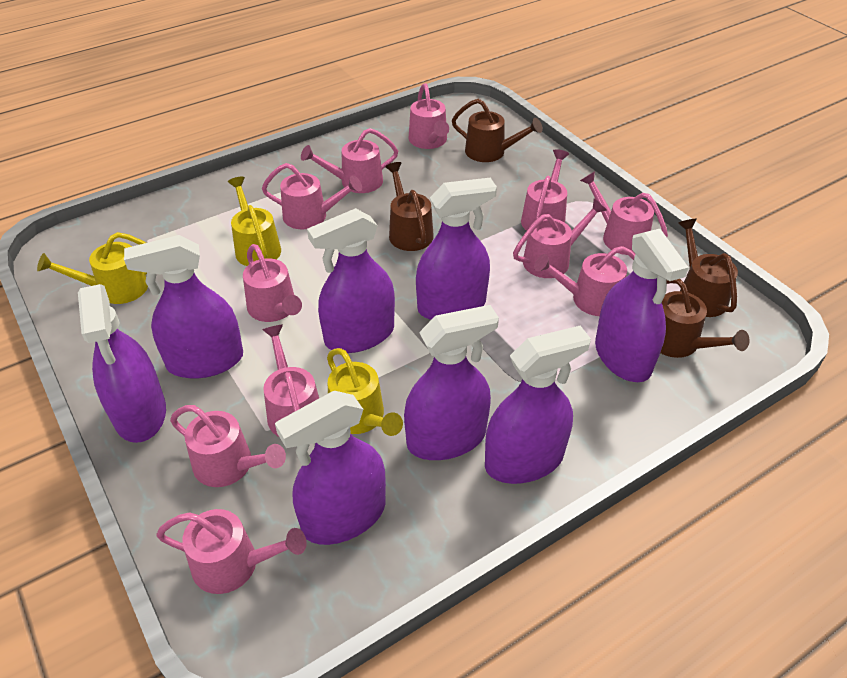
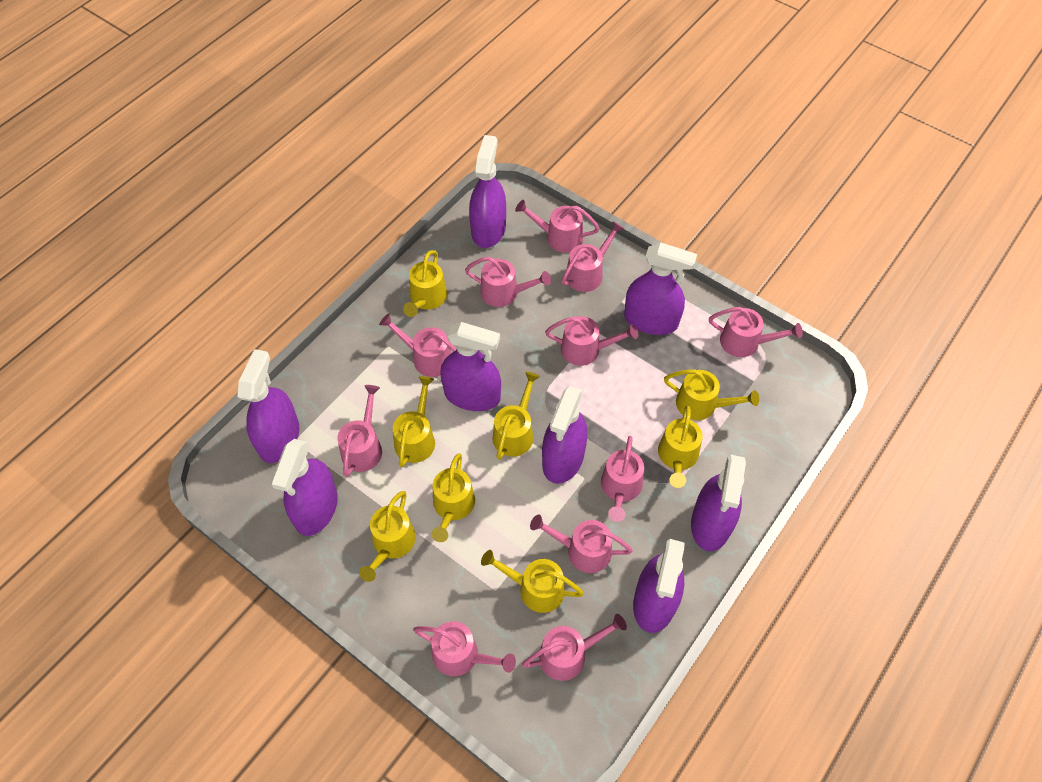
brown watering can: 4 -> 0
yellow watering can: 3 -> 8

